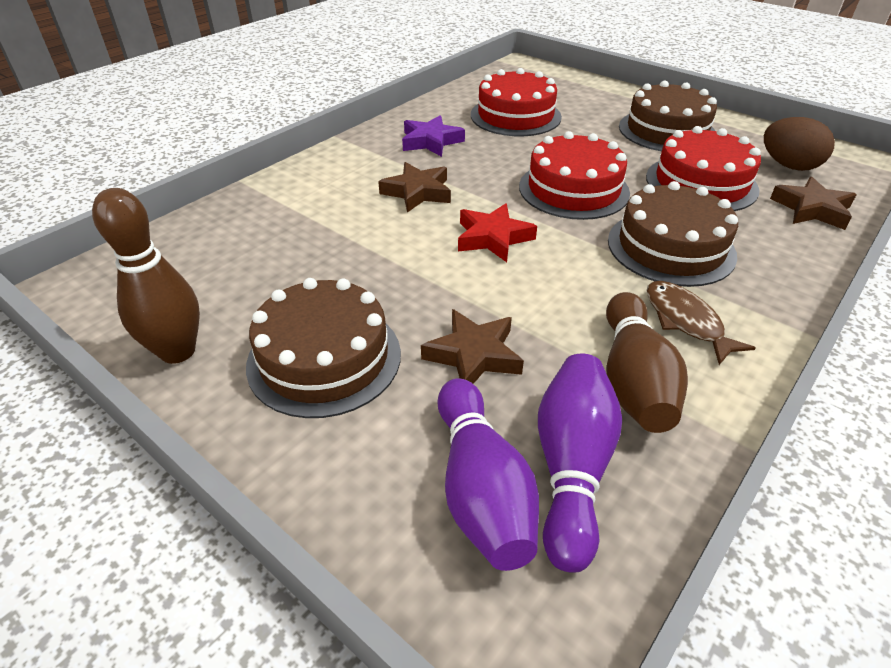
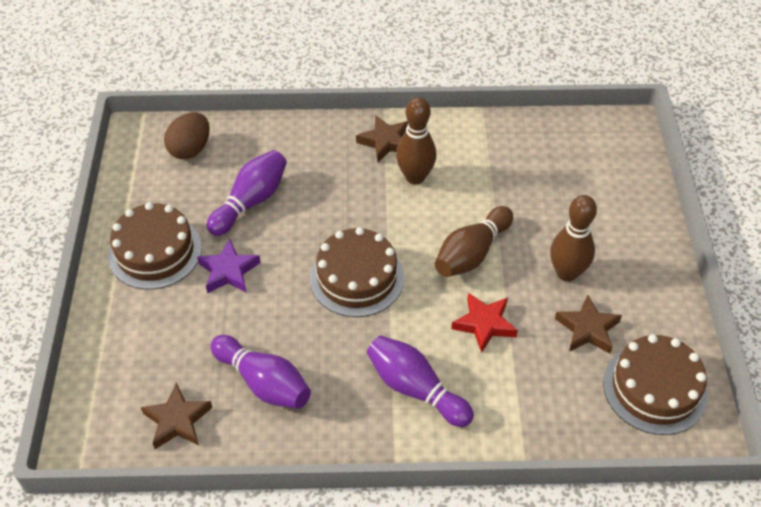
brown bowling pin: 2 -> 3
brown fish: 1 -> 0
purple bowling pin: 2 -> 3
red cake: 3 -> 0

